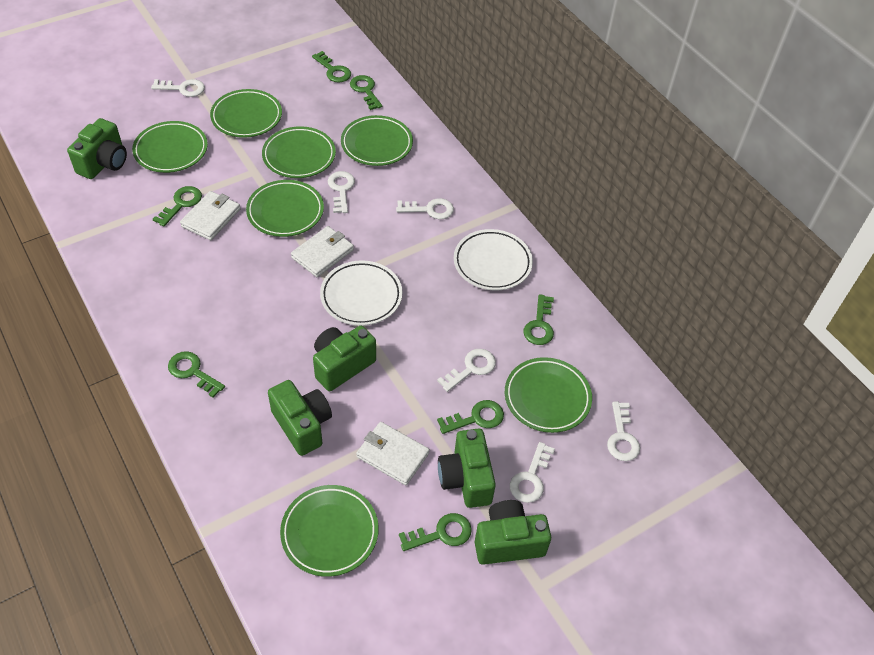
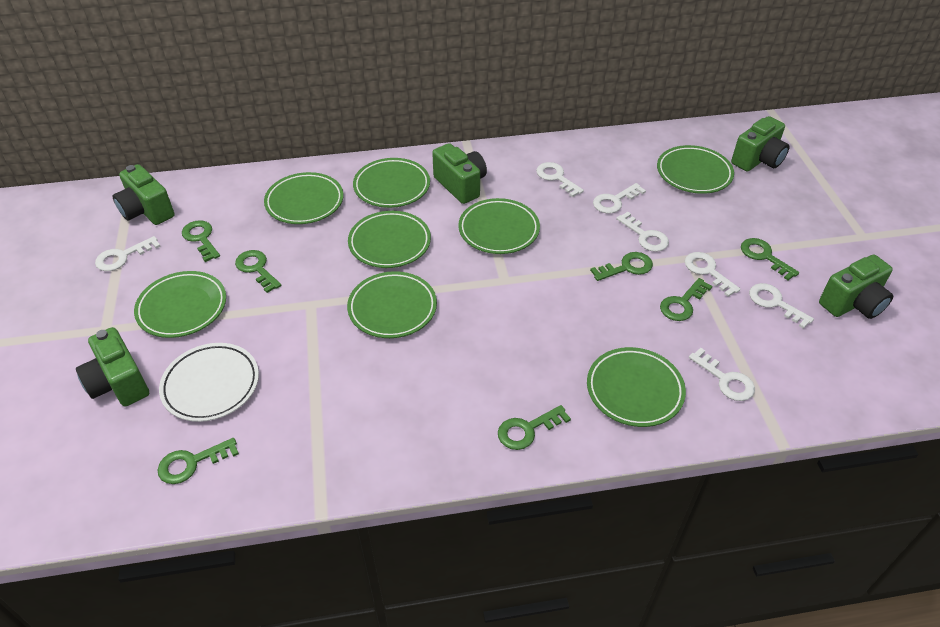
green plate: 7 -> 8
white key: 6 -> 7
white plate: 2 -> 1
white wallet: 3 -> 0

